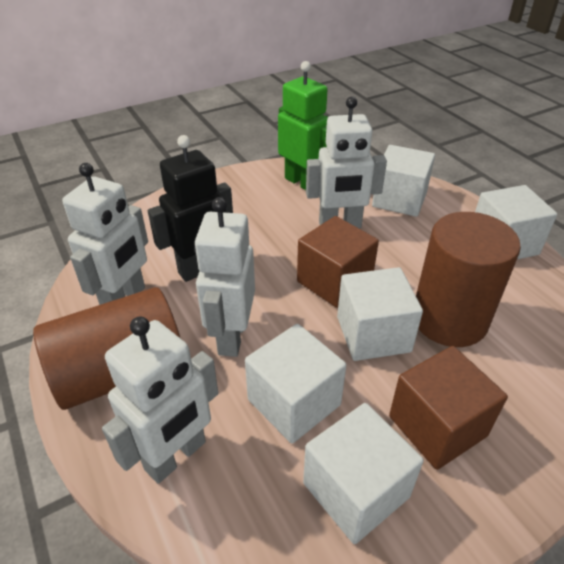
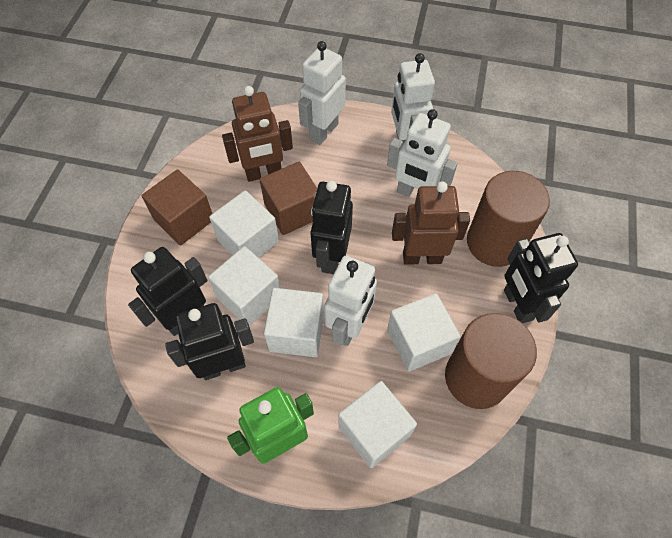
black robot: 1 -> 4
brown robot: 0 -> 2

